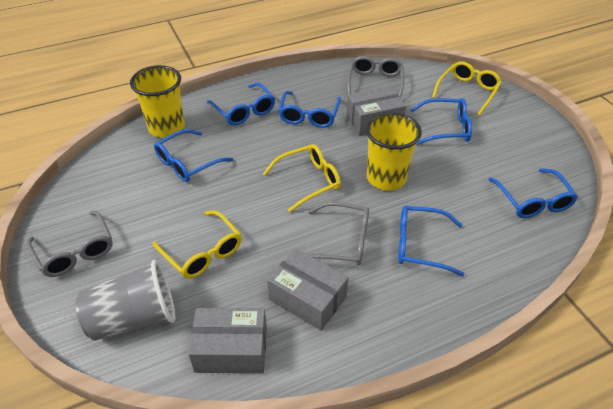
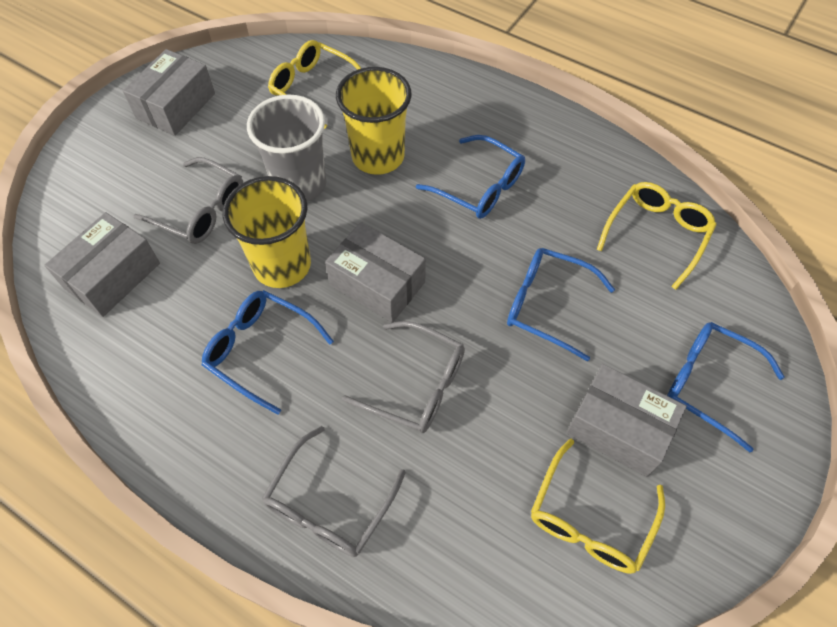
blue glasses: 6 -> 4
grey box: 3 -> 4

